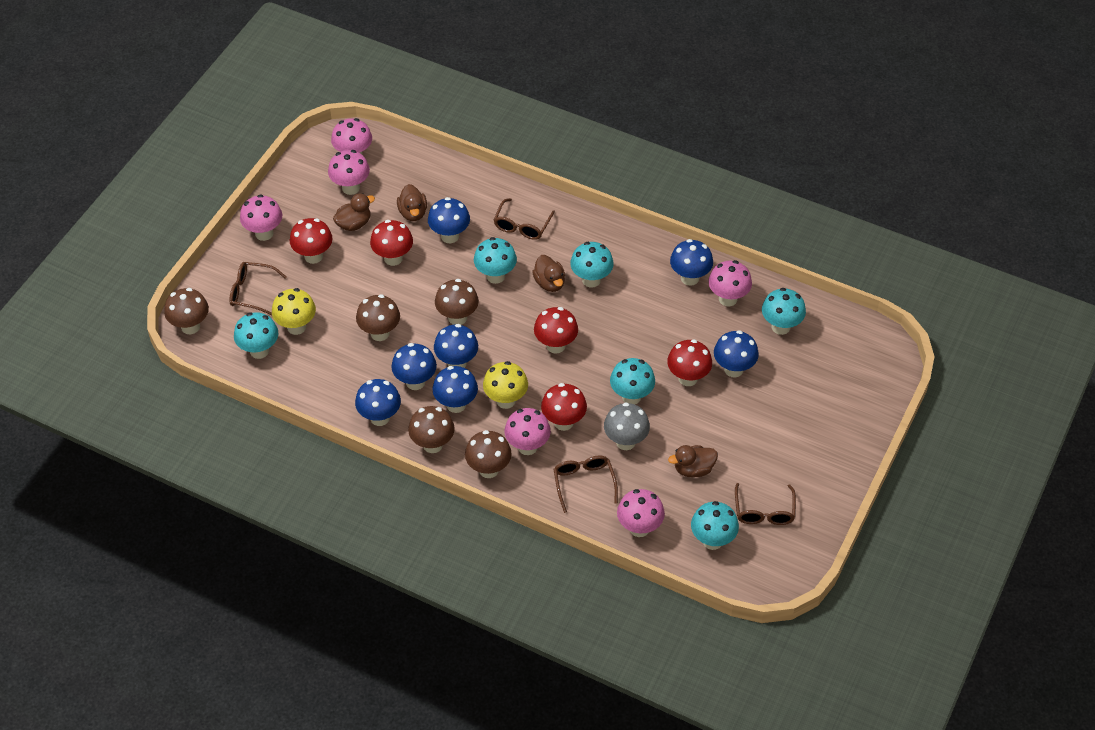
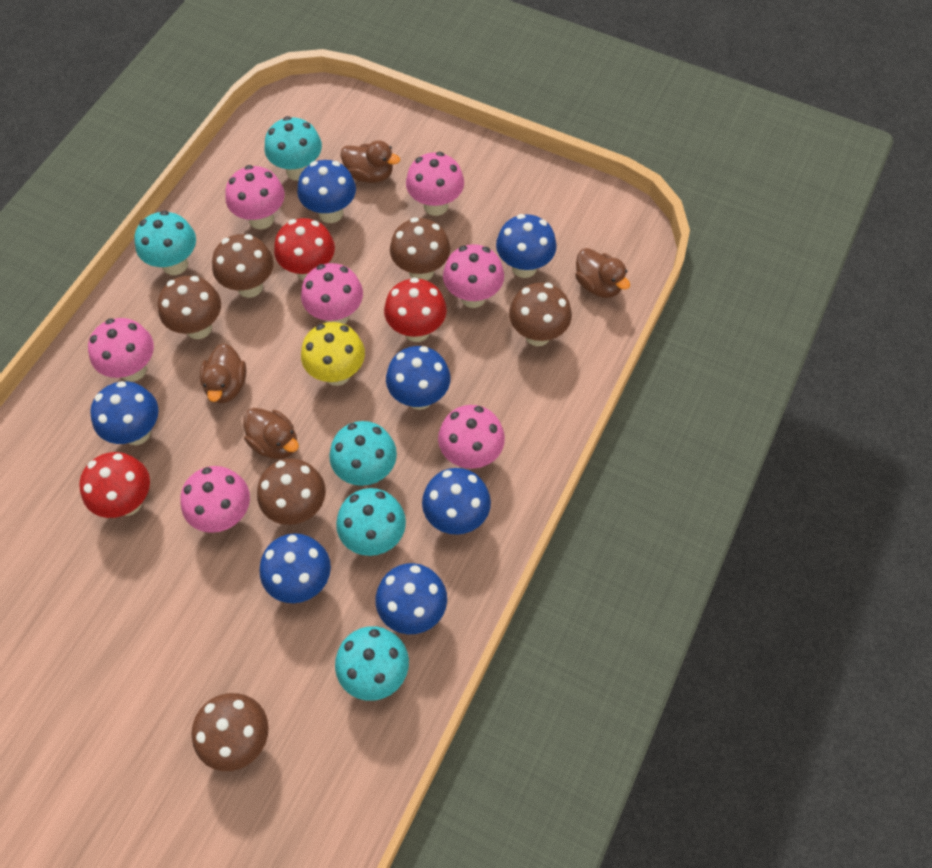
brown glasses: 4 -> 0
brown mushroom: 5 -> 6
grey mushroom: 1 -> 0
pink mushroom: 6 -> 7
red mushroom: 5 -> 3
turquoise mushroom: 6 -> 5
yellow mushroom: 2 -> 1

